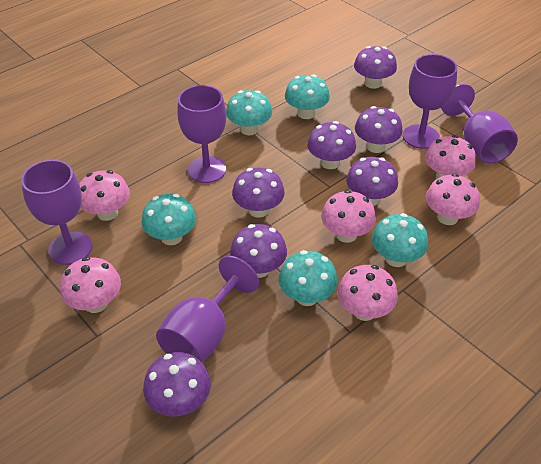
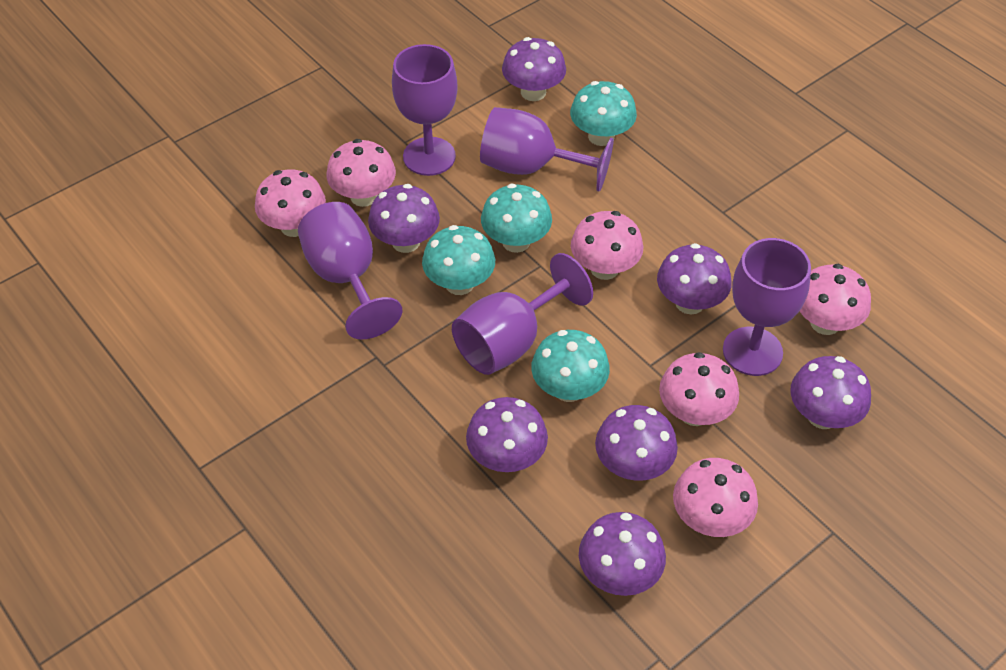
turquoise mushroom: 5 -> 4

